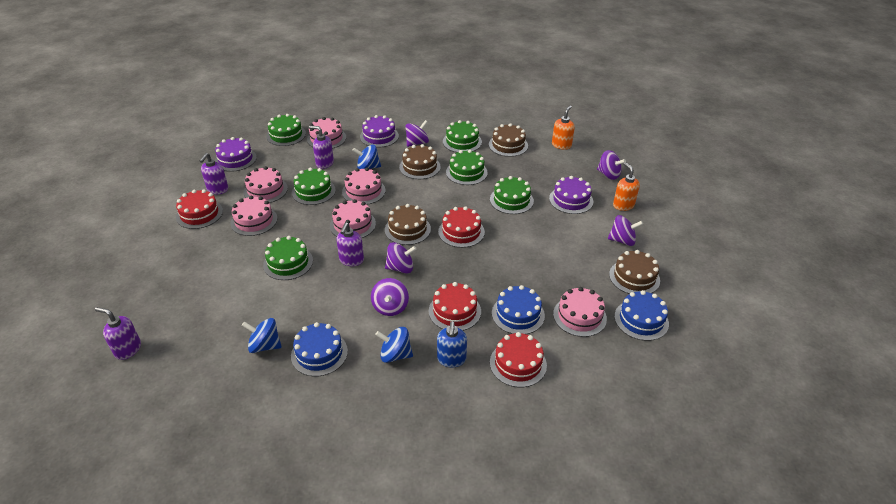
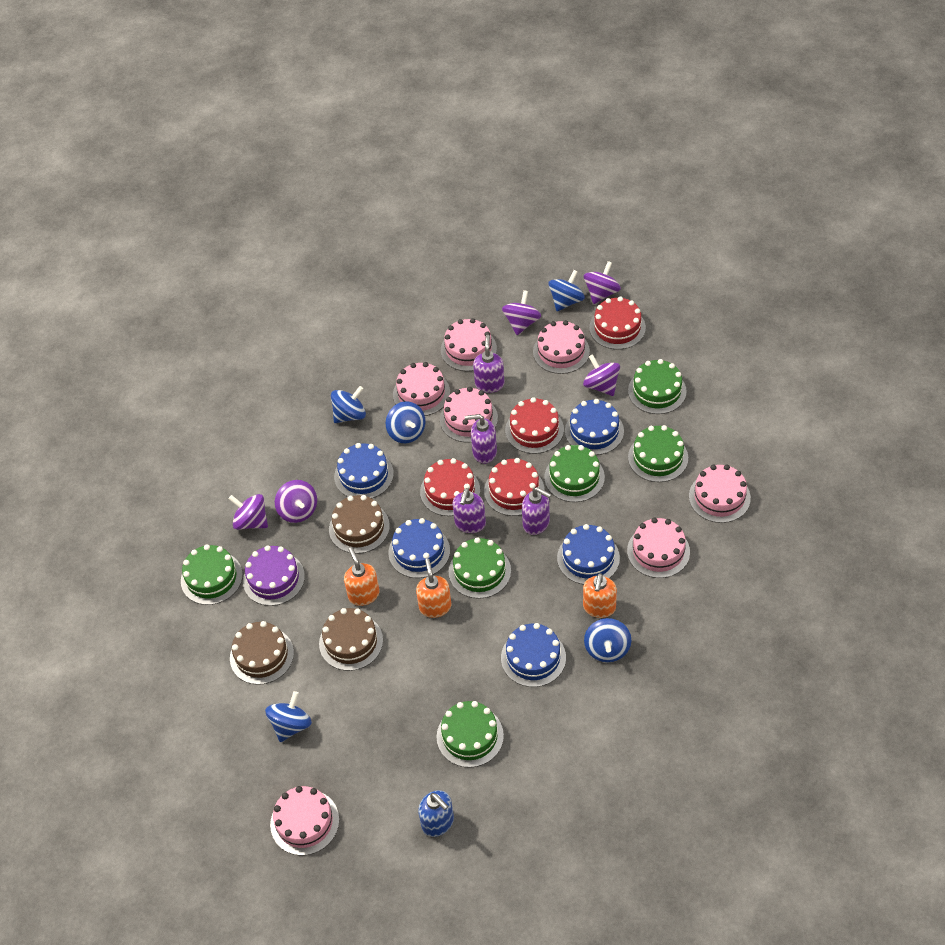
blue cake: 3 -> 5
blue spinning top: 3 -> 5
brown cake: 4 -> 3
orange soap dispenser: 2 -> 3
pink cake: 6 -> 7
purple cake: 3 -> 1

